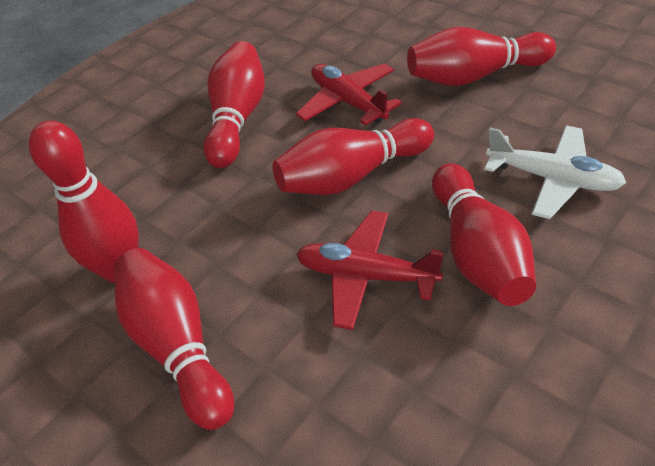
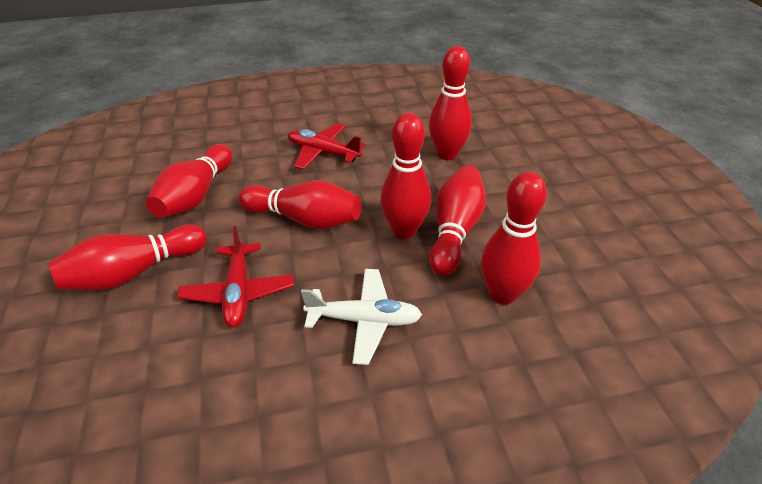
red bowling pin: 6 -> 7

